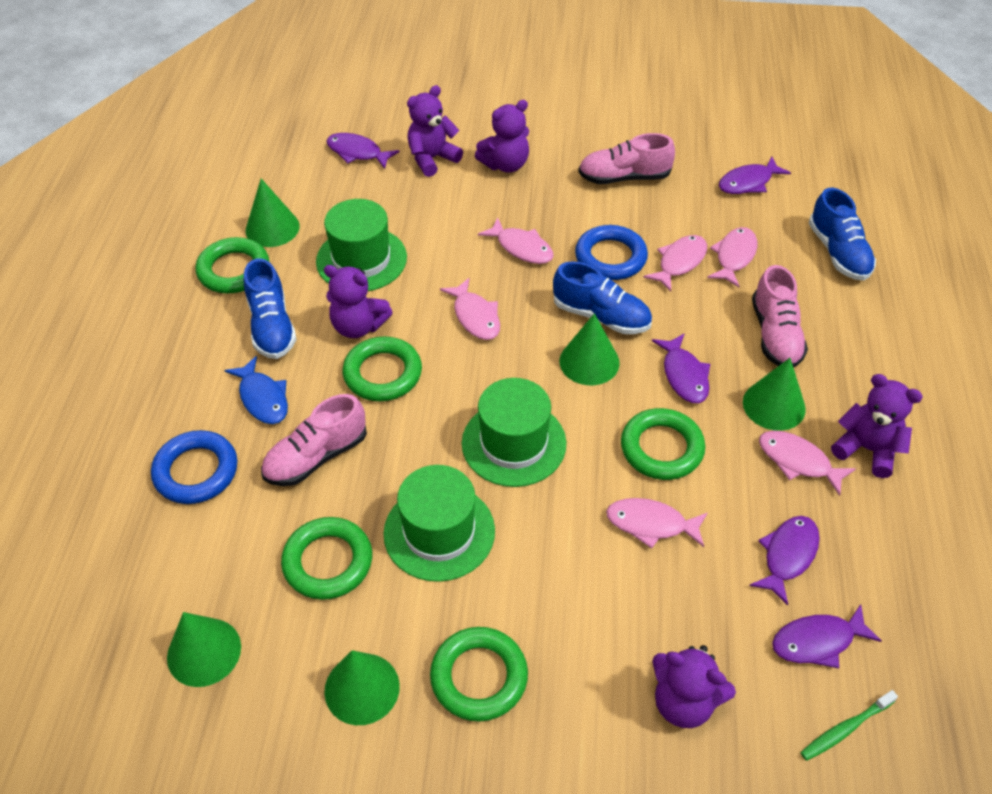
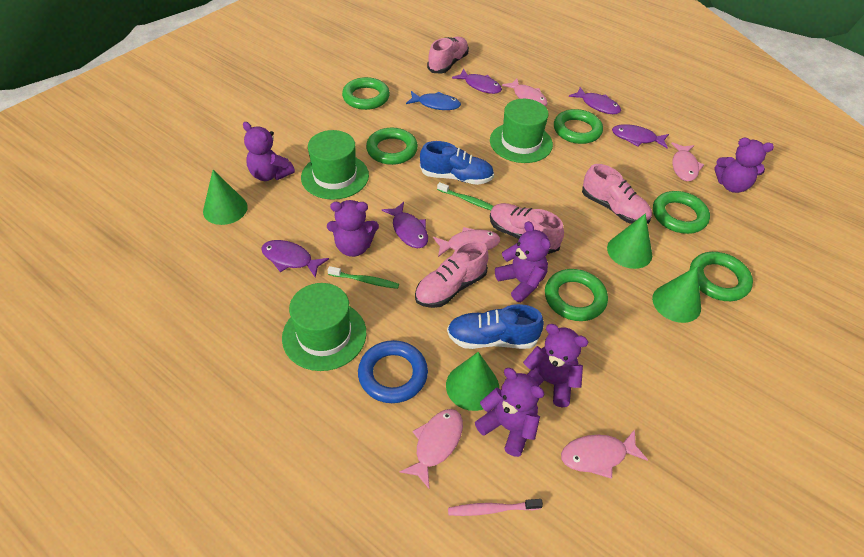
blue ring: 2 -> 1
blue shoe: 3 -> 2
green cone: 5 -> 4
green ring: 5 -> 6
green toothbrush: 1 -> 2
pink fish: 6 -> 5
pink shoe: 3 -> 4
pink toothbrush: 0 -> 1
purple teddy bear: 5 -> 6

